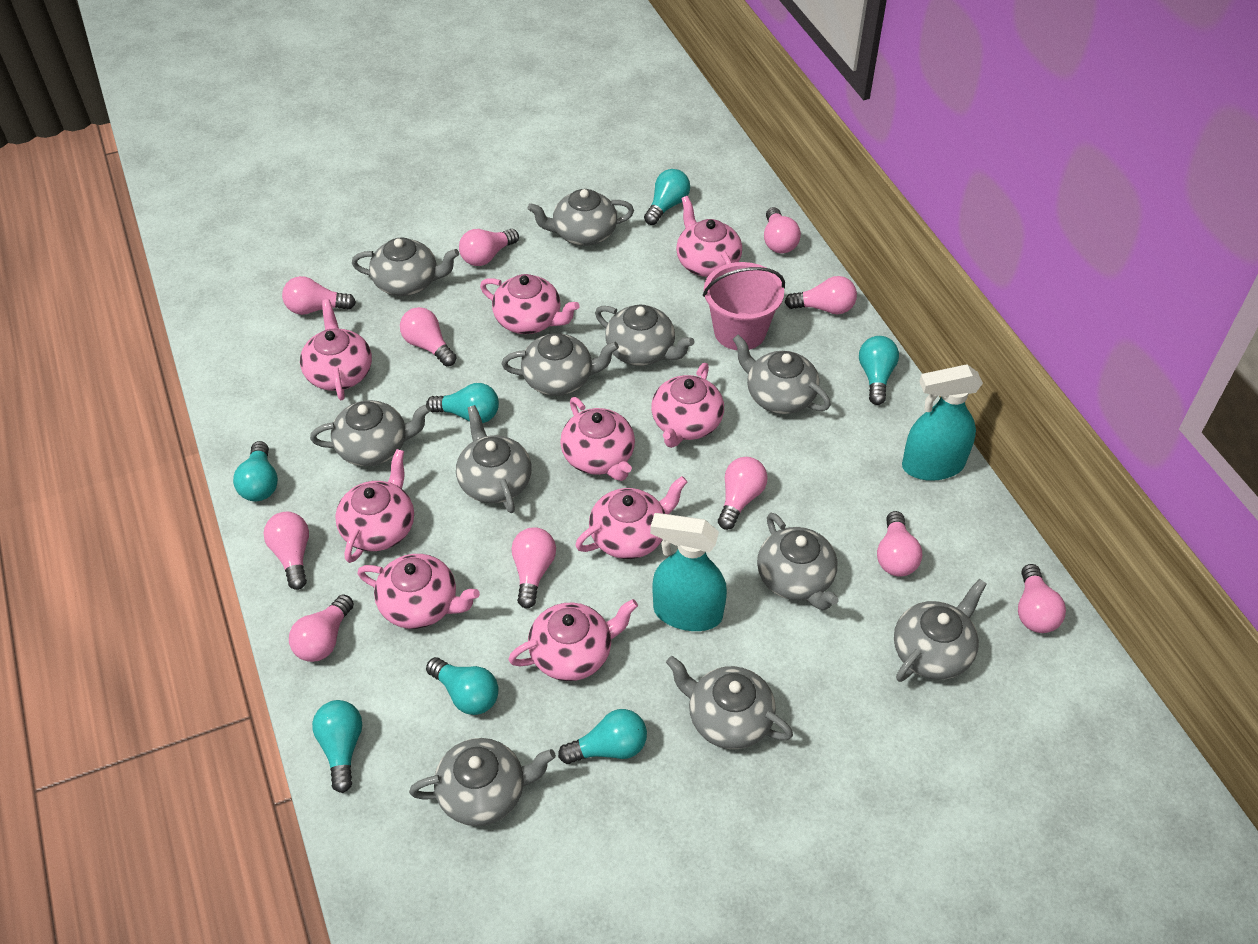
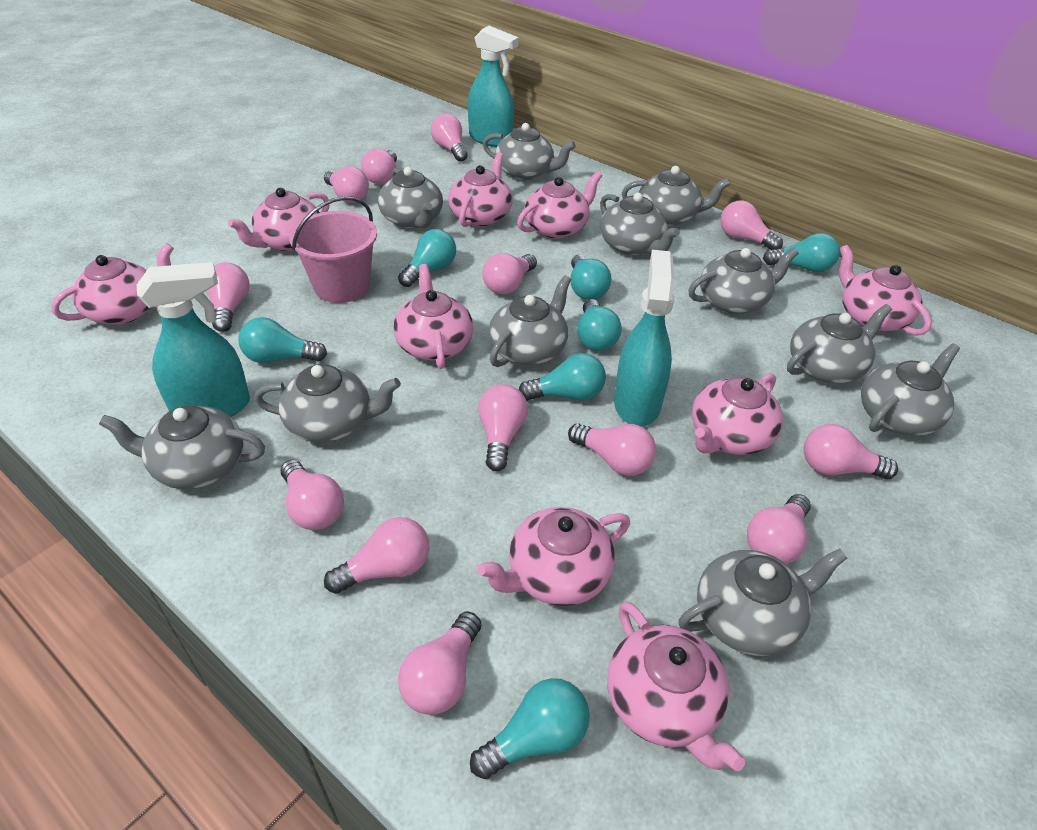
pink light bulb: 11 -> 13
turquoise spray bottle: 2 -> 3

